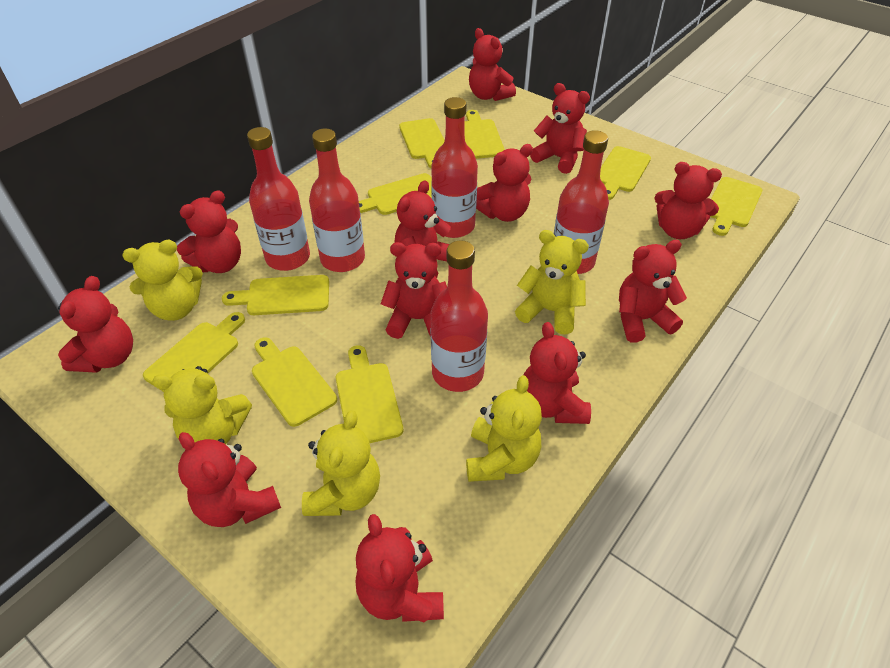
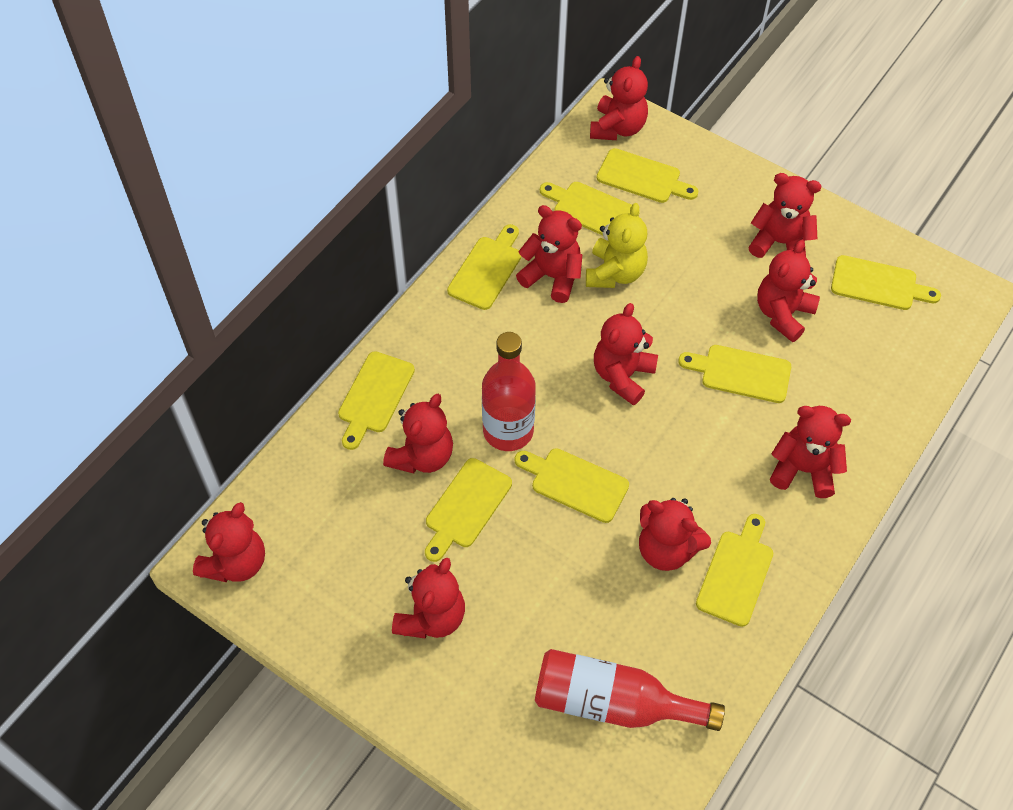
red bottle: 5 -> 2
red teddy bear: 12 -> 10
yellow teddy bear: 5 -> 1

